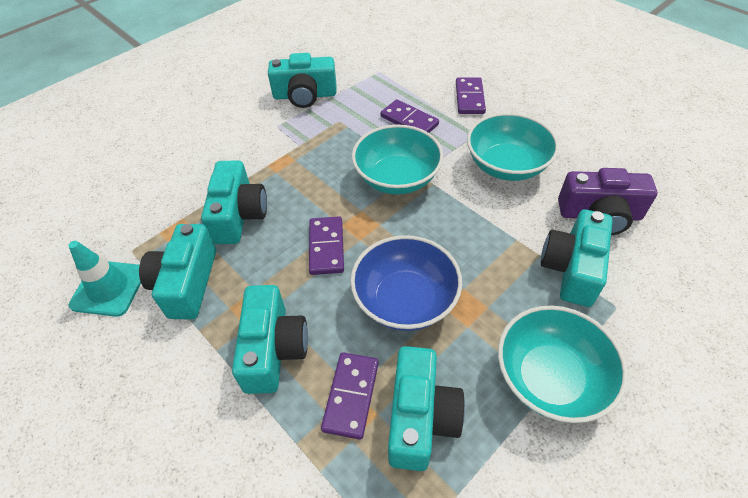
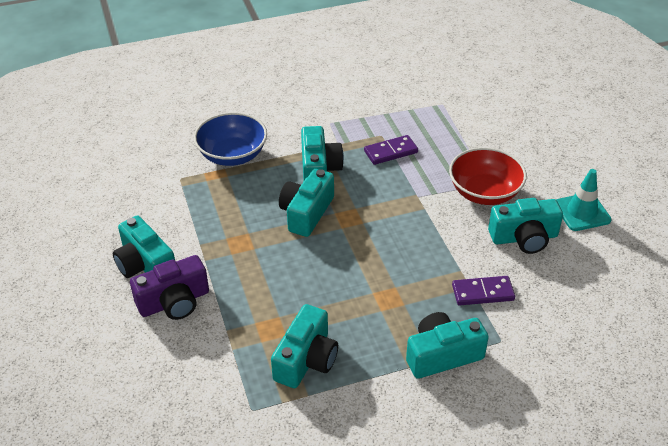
purple domino: 4 -> 2
red bowl: 0 -> 1
turquoise bowl: 3 -> 0

